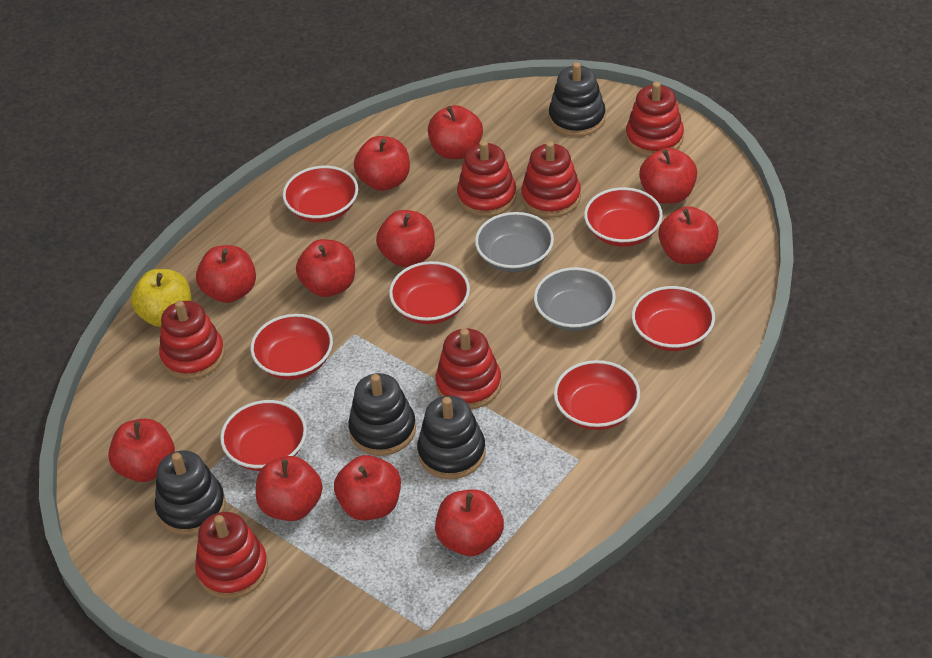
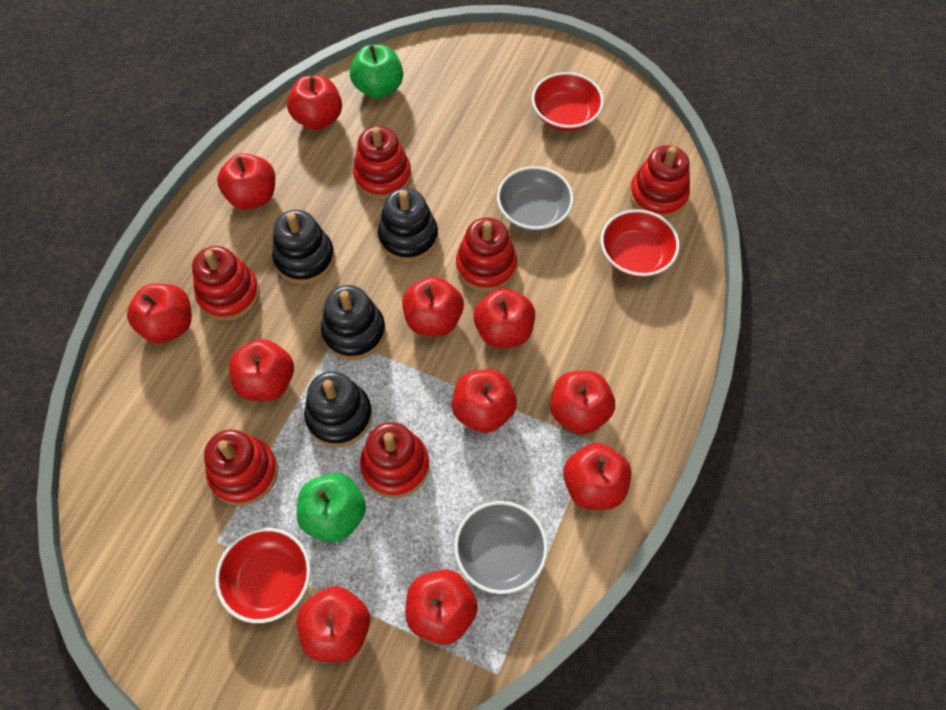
green apple: 0 -> 2
red bowl: 7 -> 3
yellow apple: 1 -> 0

